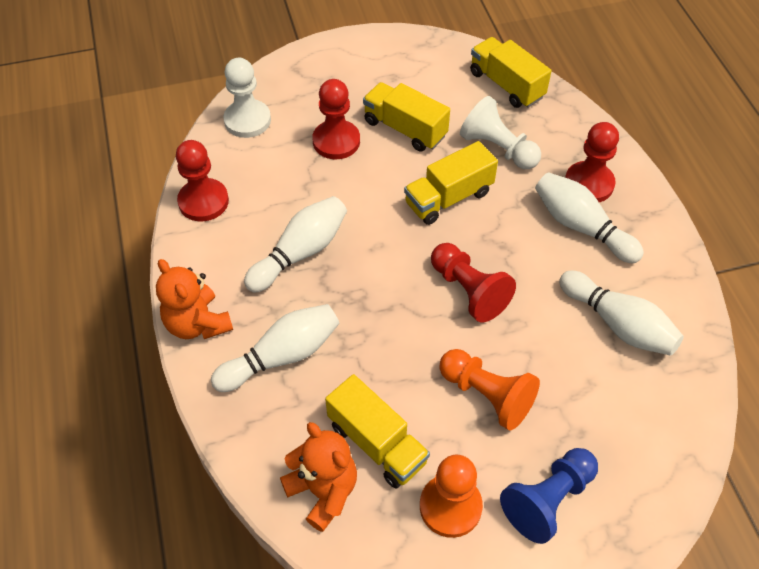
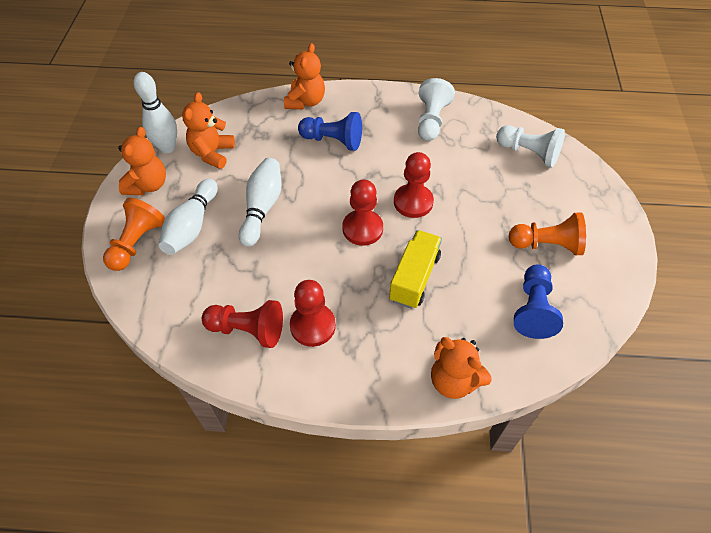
blue pawn: 1 -> 2
orange teddy bear: 2 -> 4
white bowling pin: 4 -> 3
yellow truck: 4 -> 1

